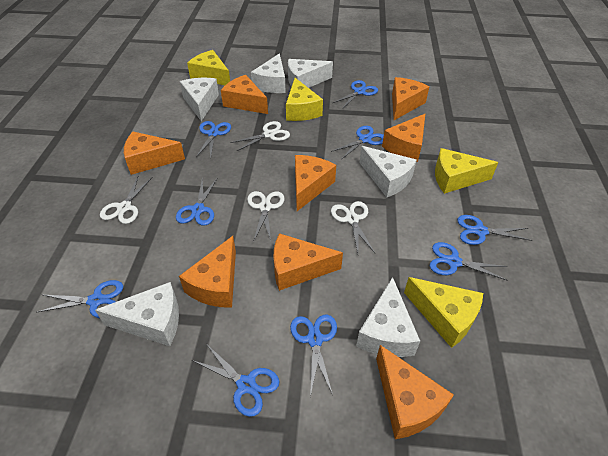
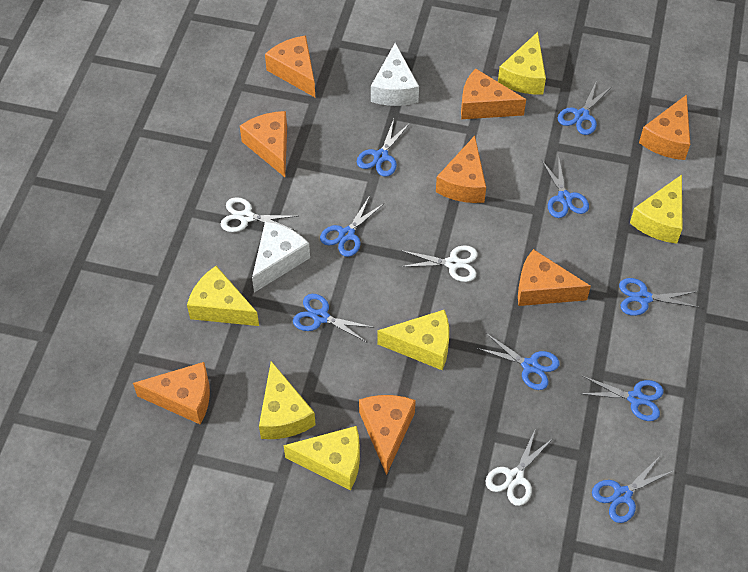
white cheese: 6 -> 2
white scissors: 4 -> 3
yellow cheese: 4 -> 6

